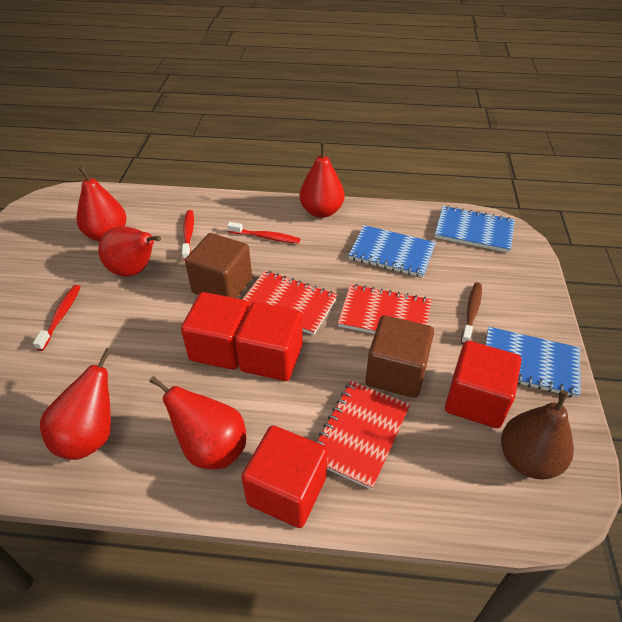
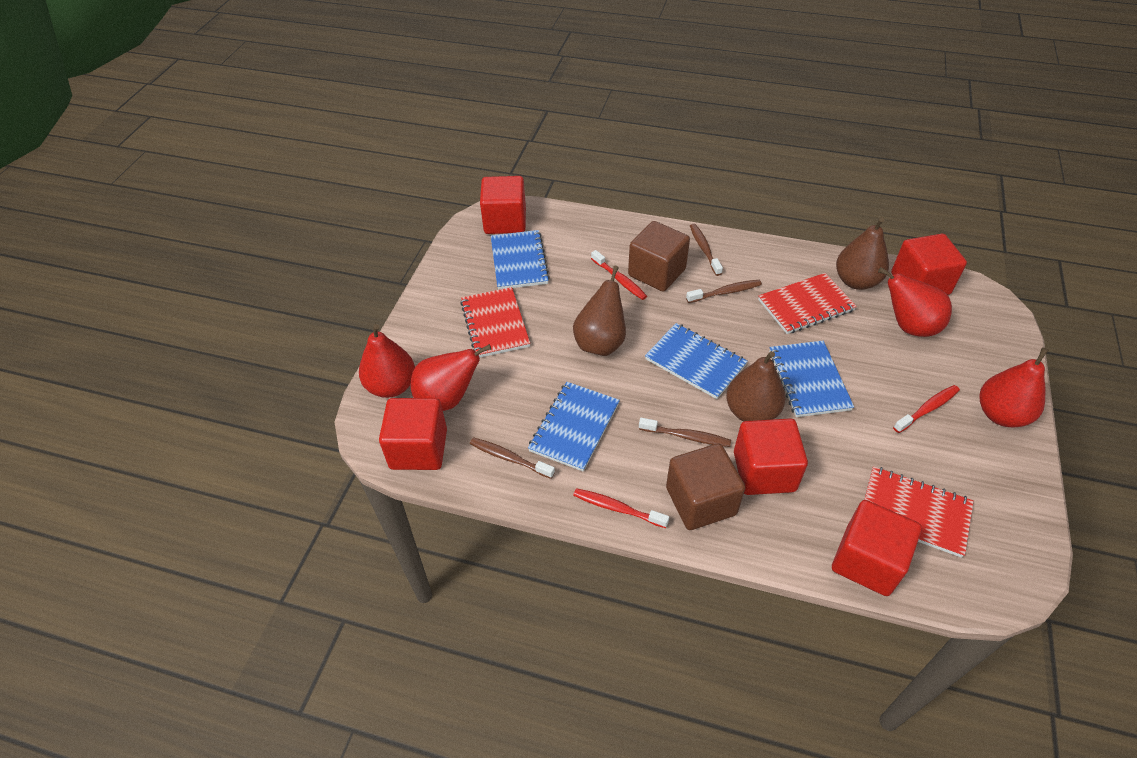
blue notebook: 3 -> 4
brown pear: 1 -> 3
brown toothbrush: 1 -> 4
red cube: 4 -> 5
red pear: 5 -> 4

